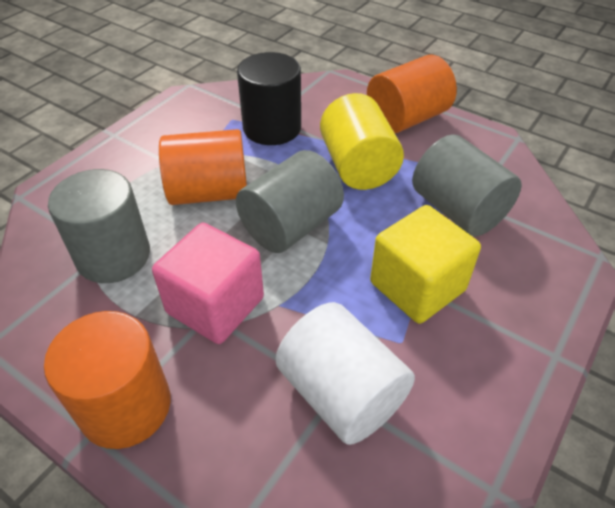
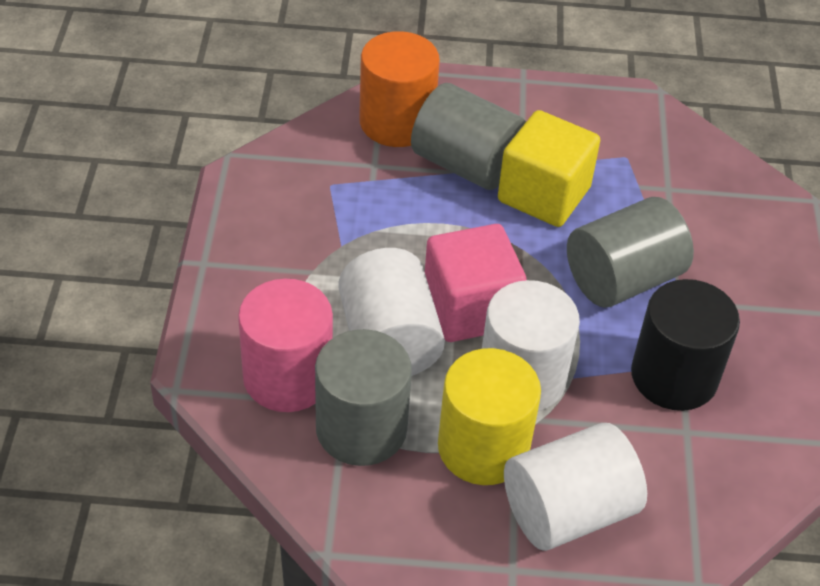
orange cylinder: 3 -> 1
pink cylinder: 0 -> 1
white cylinder: 1 -> 3

